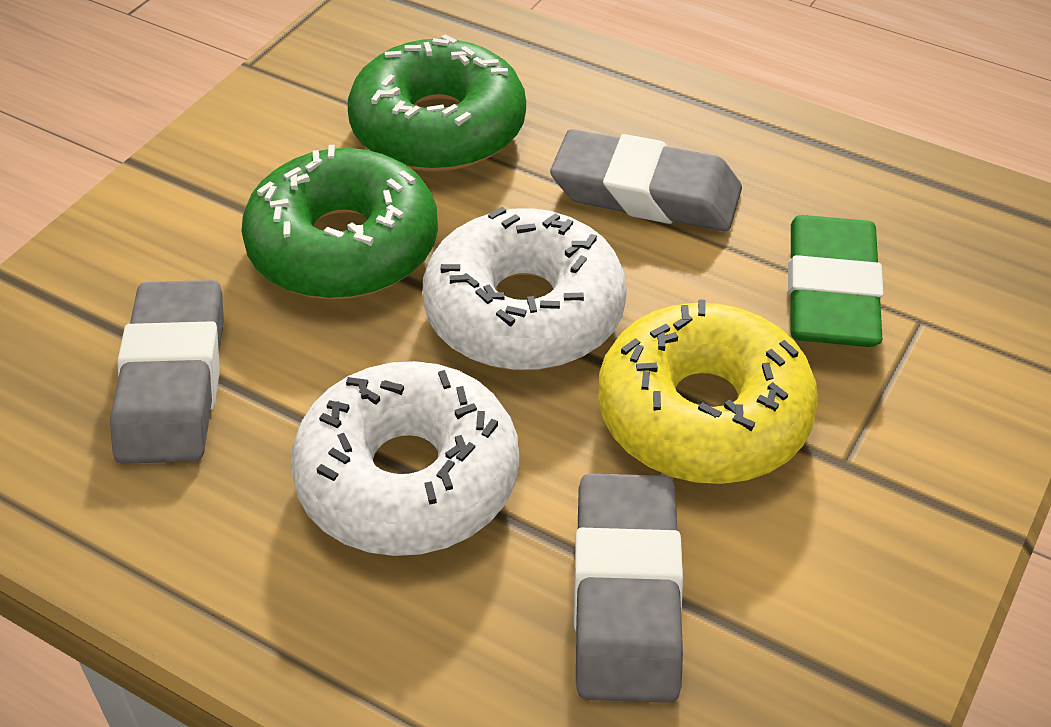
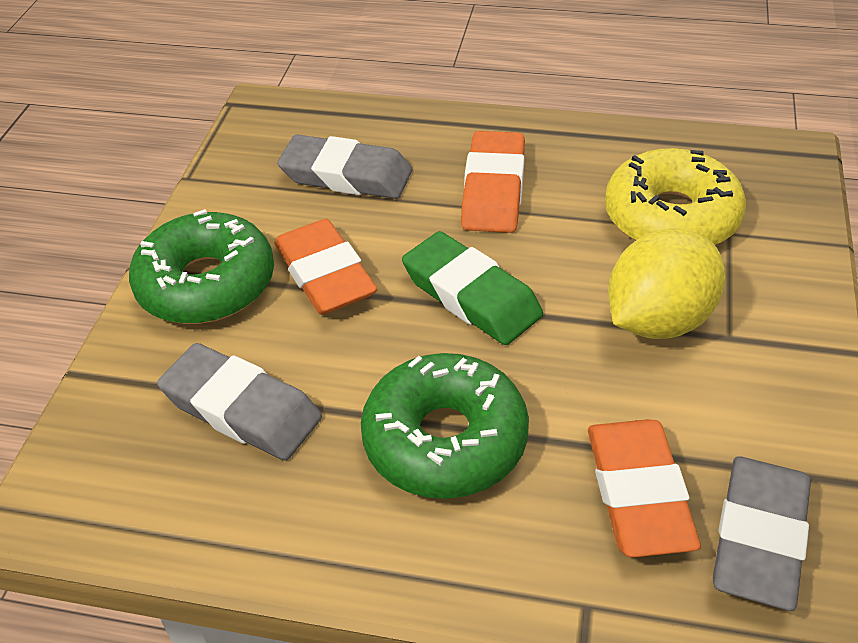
orange eraser: 0 -> 3
white donut: 2 -> 0
yellow lemon: 0 -> 1

